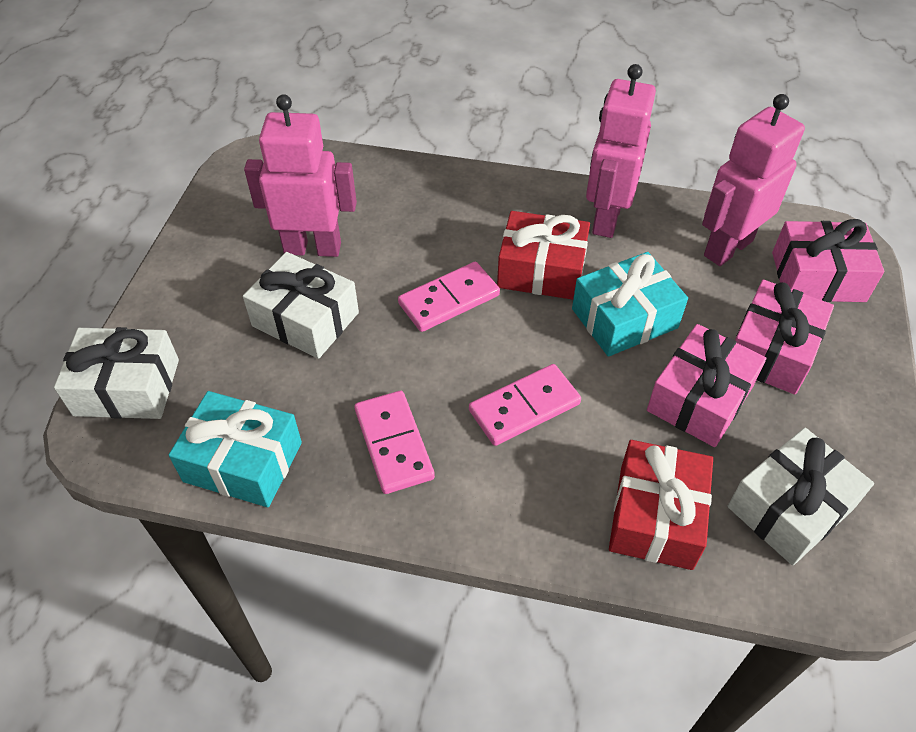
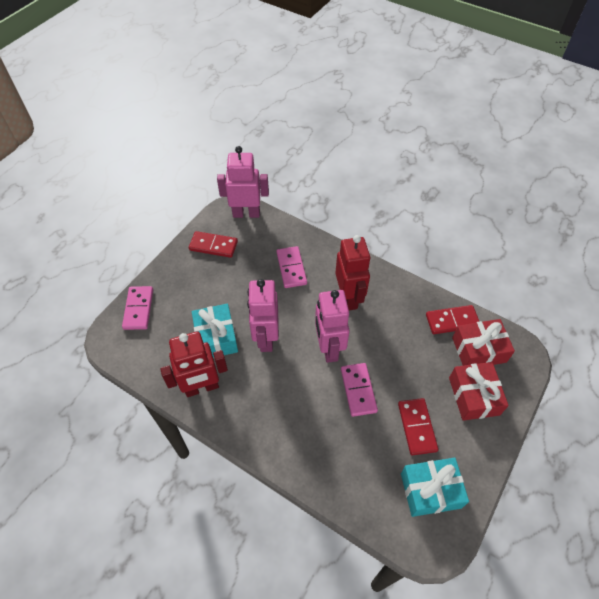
pink gift: 3 -> 0
red domino: 0 -> 3
red robot: 0 -> 2
white gift: 3 -> 0

